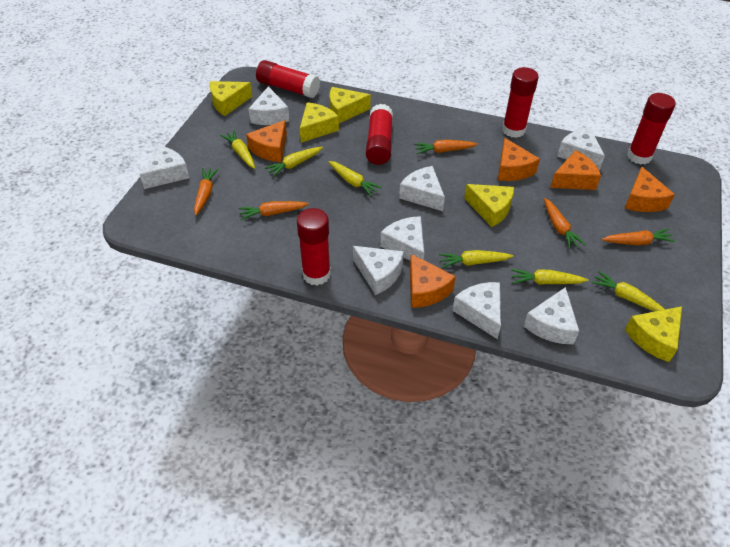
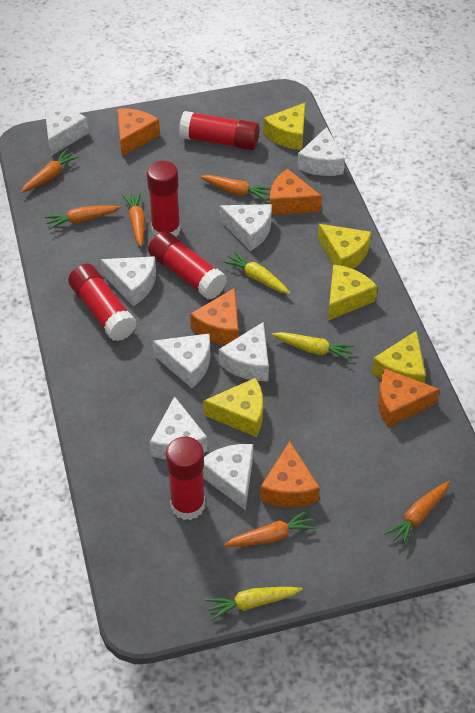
orange carrot: 5 -> 6
yellow carrot: 6 -> 3

